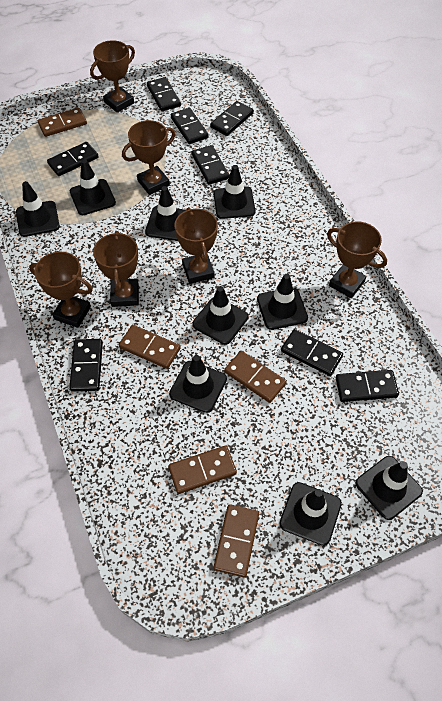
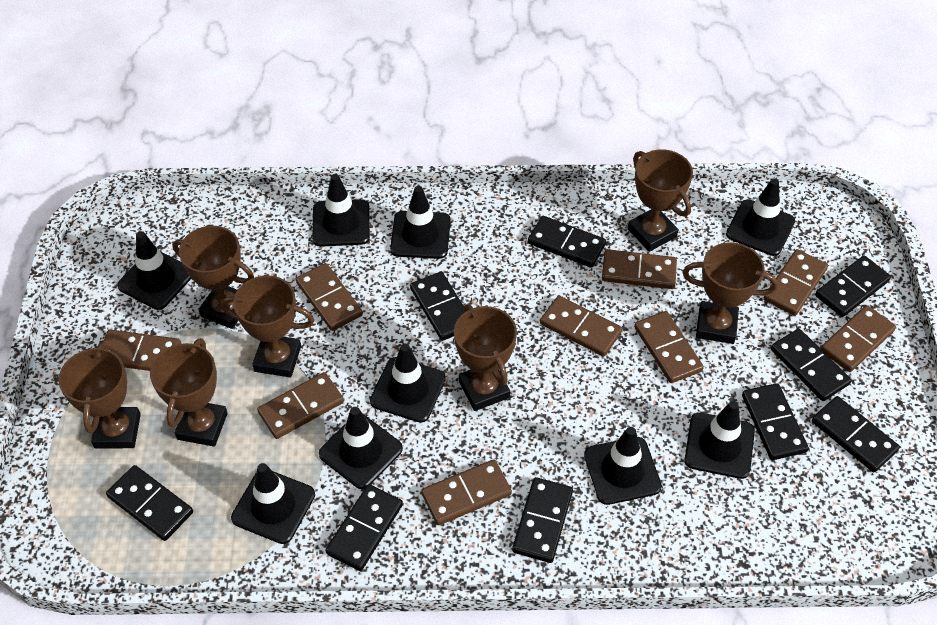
black domino: 8 -> 9
brown domino: 5 -> 9
brown trophy: 6 -> 7

